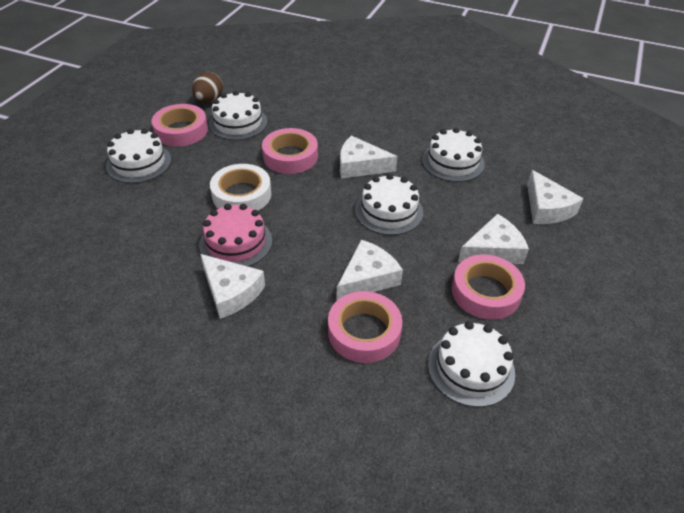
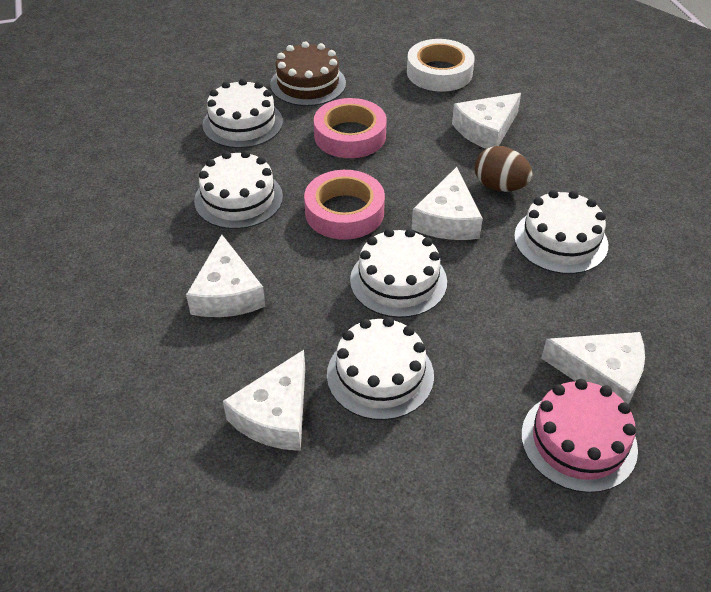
brown cake: 0 -> 1
pink tape: 4 -> 2

